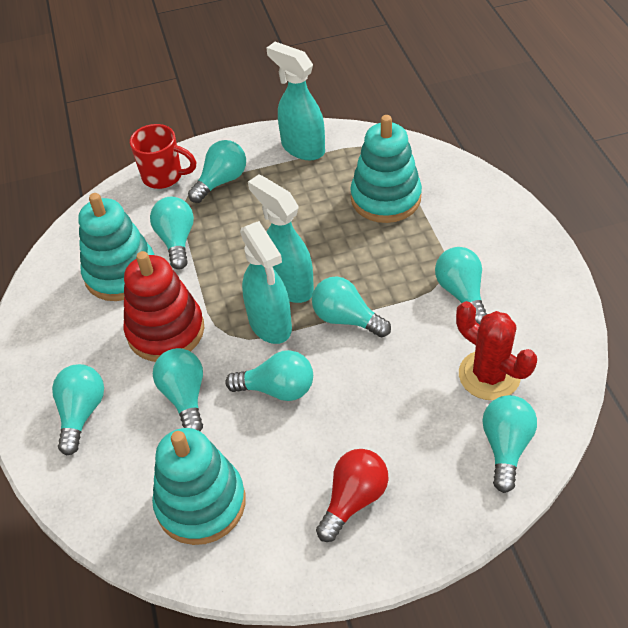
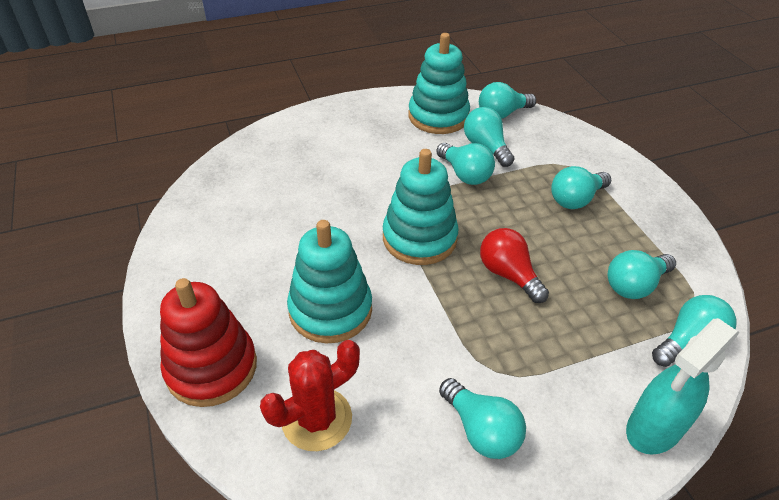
red mug: 1 -> 0
turquoise light bulb: 8 -> 7
turquoise spray bottle: 3 -> 1

